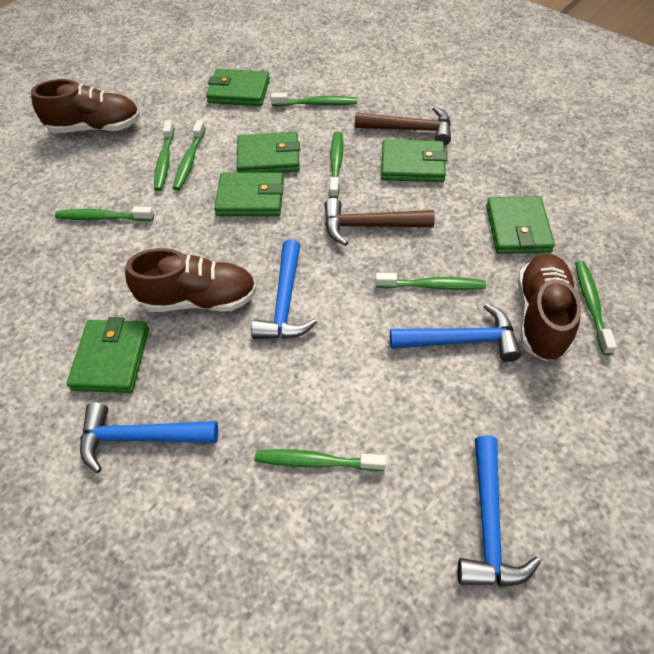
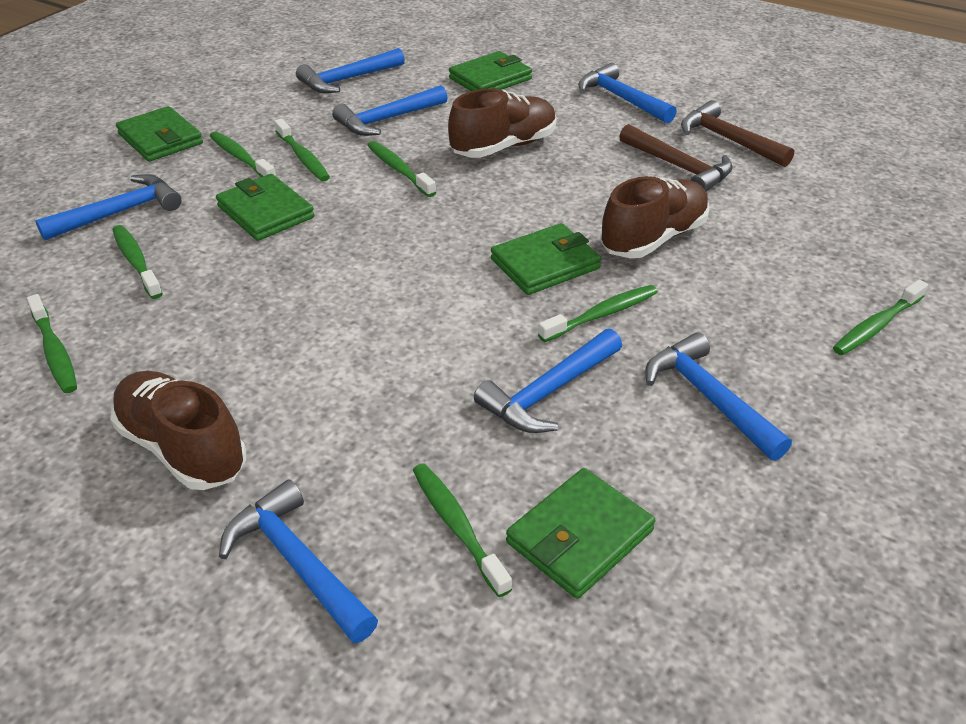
blue hammer: 4 -> 7
green wallet: 6 -> 5

